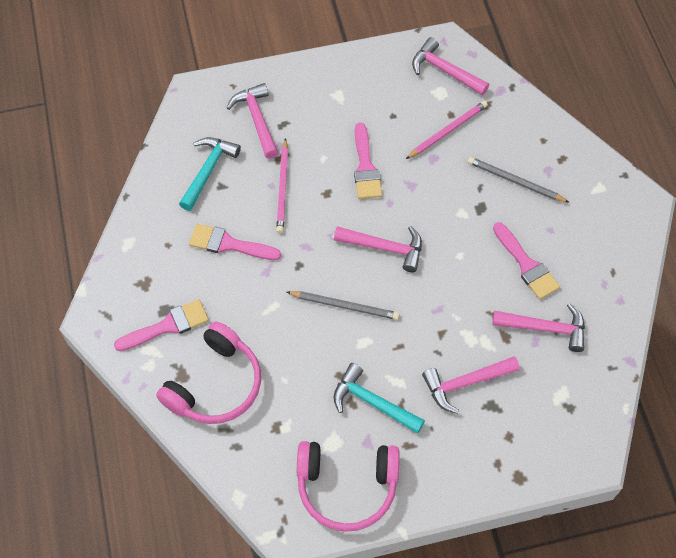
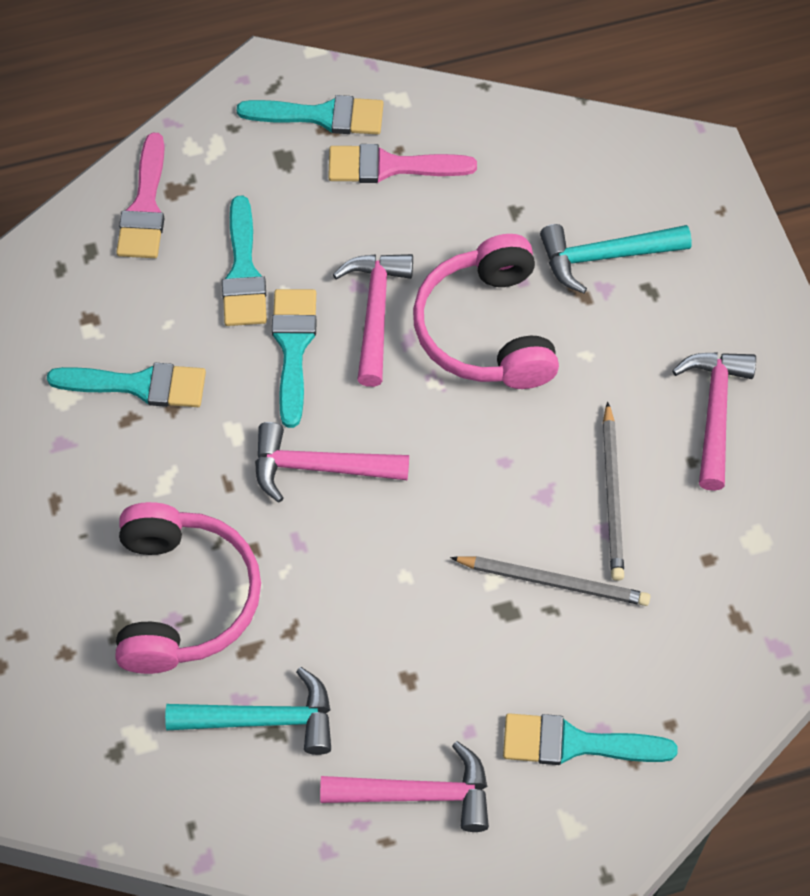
pink brush: 4 -> 2
pink hammer: 5 -> 4
pink pencil: 2 -> 0
turquoise brush: 0 -> 5

